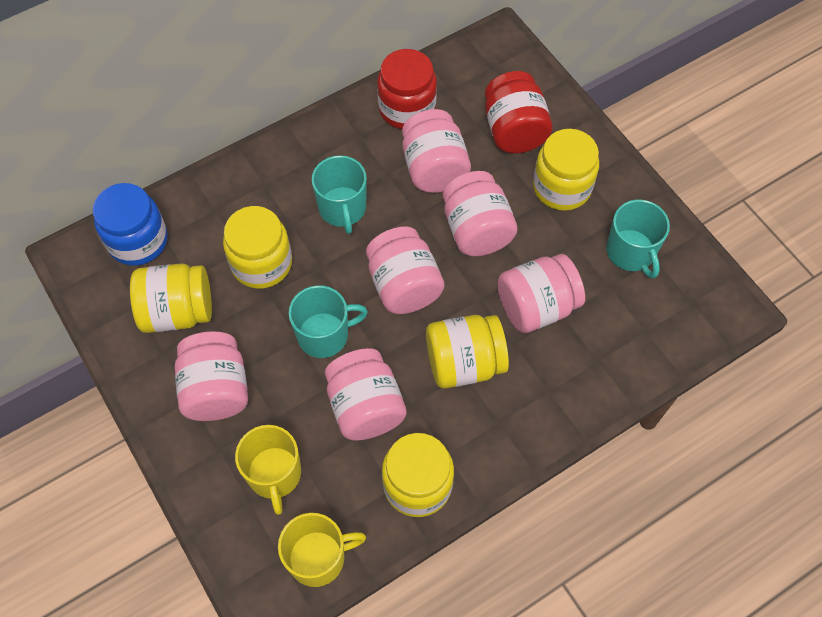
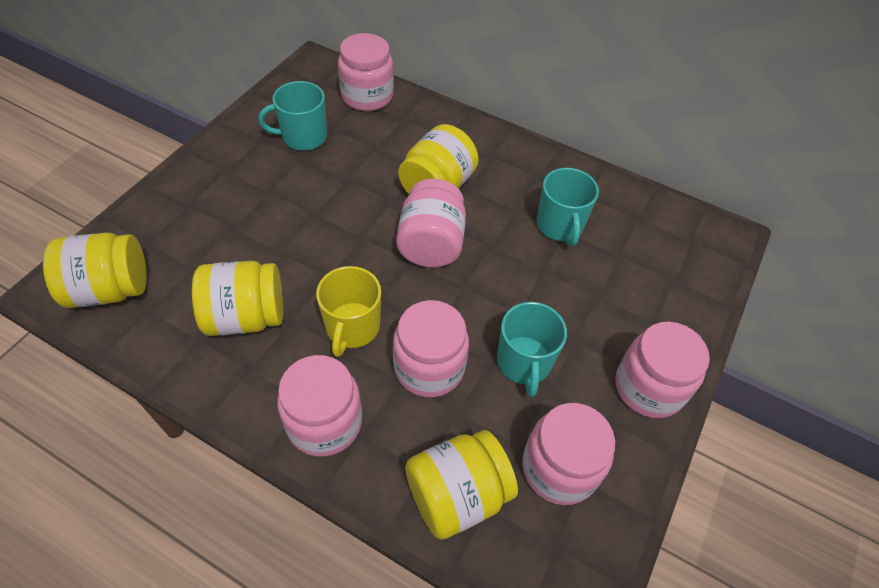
blue jar: 1 -> 0
red jar: 2 -> 0
yellow jar: 5 -> 4
yellow mug: 2 -> 1

